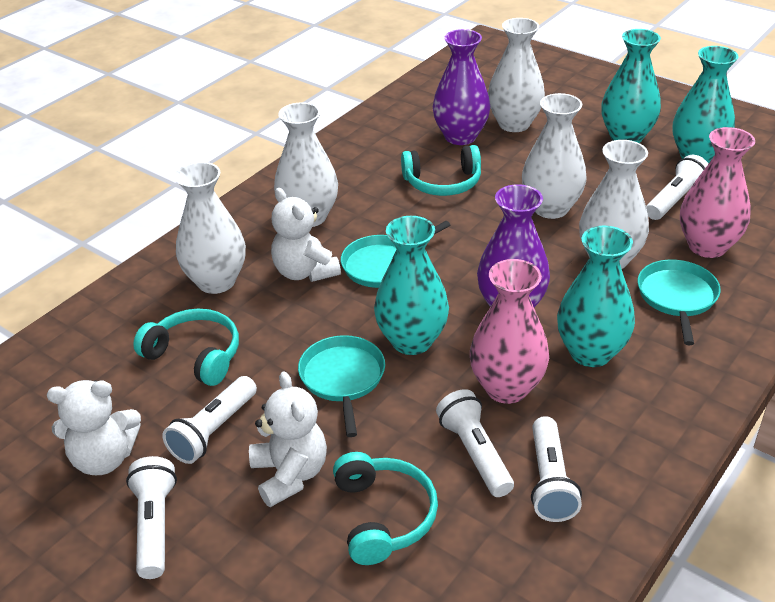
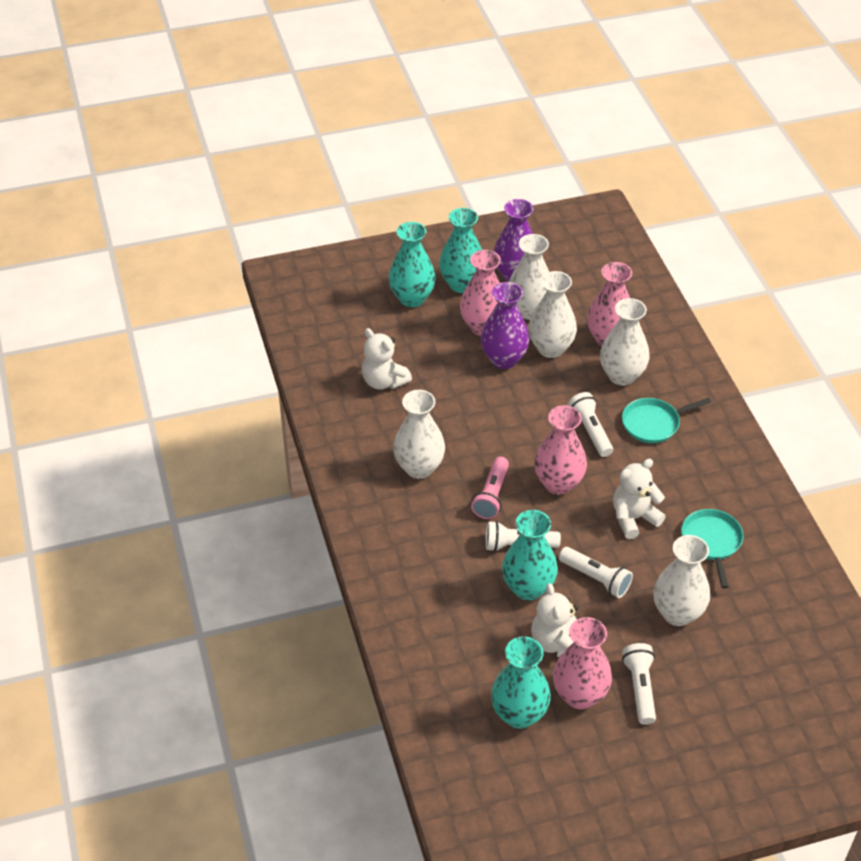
pink flashlight: 0 -> 1
pink vase: 2 -> 4
turquoise headphones: 3 -> 0
turquoise pan: 3 -> 2
white flashlight: 5 -> 4

